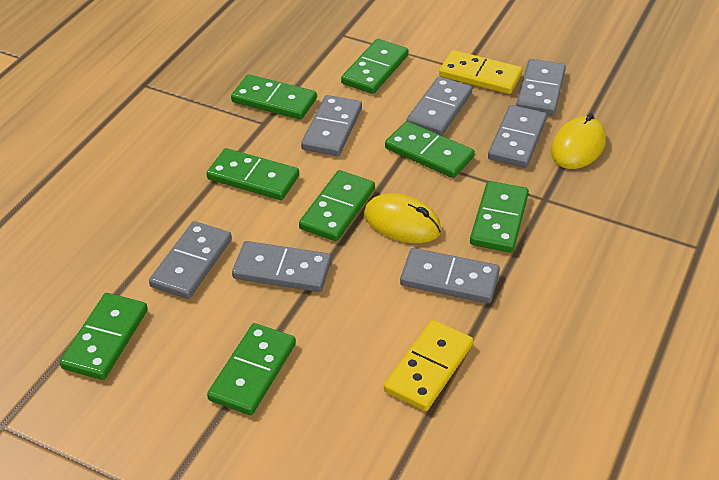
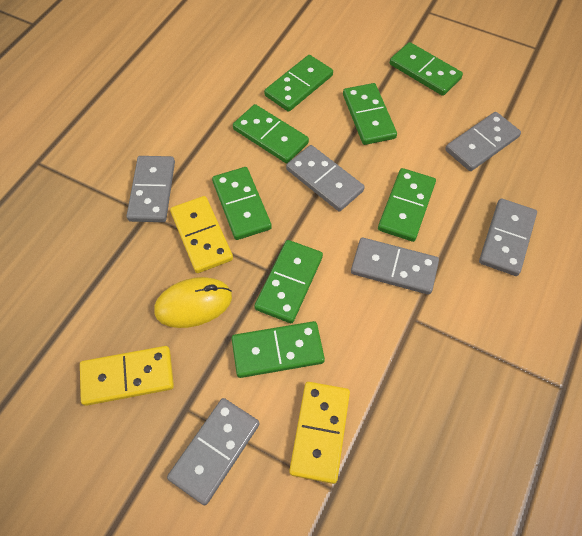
grey domino: 7 -> 6
yellow domino: 2 -> 3
yellow mouse: 2 -> 1

